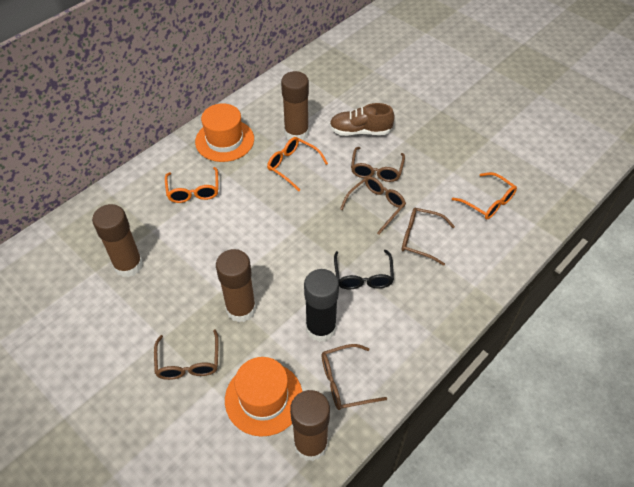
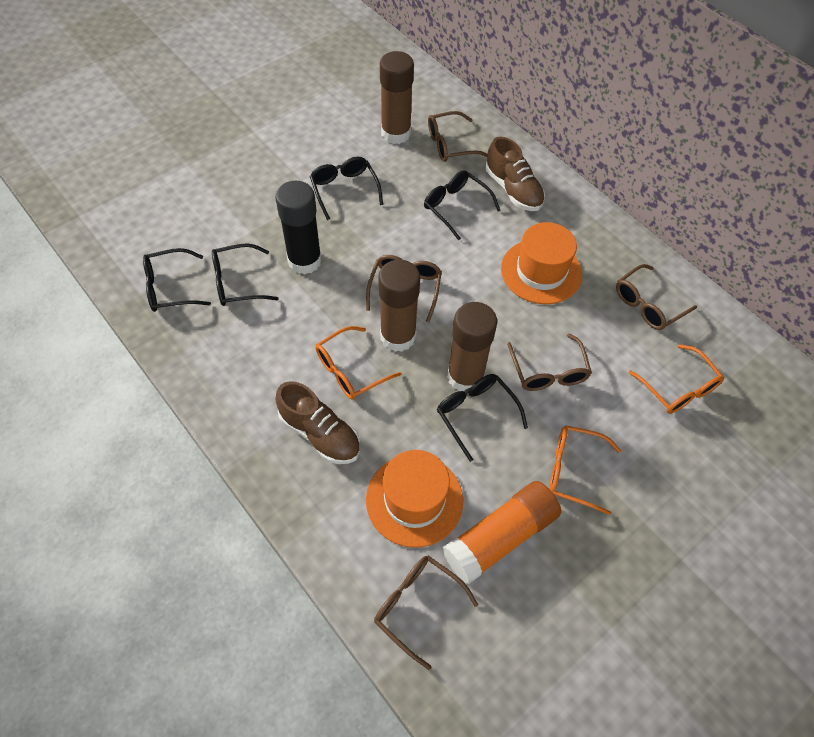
black glasses: 1 -> 5
brown glue stick: 4 -> 3
brown shoe: 1 -> 2
orange glue stick: 0 -> 1

